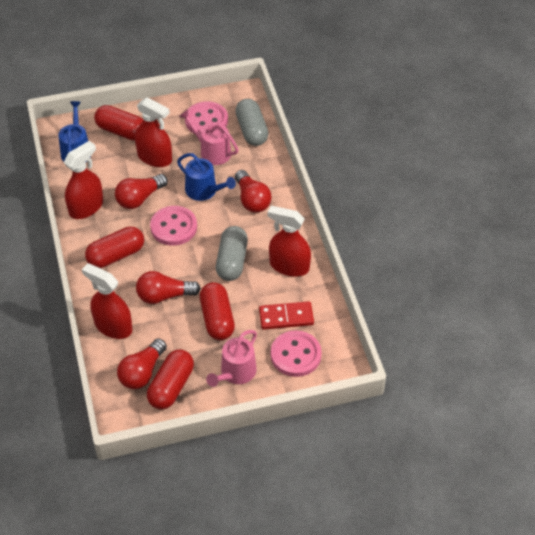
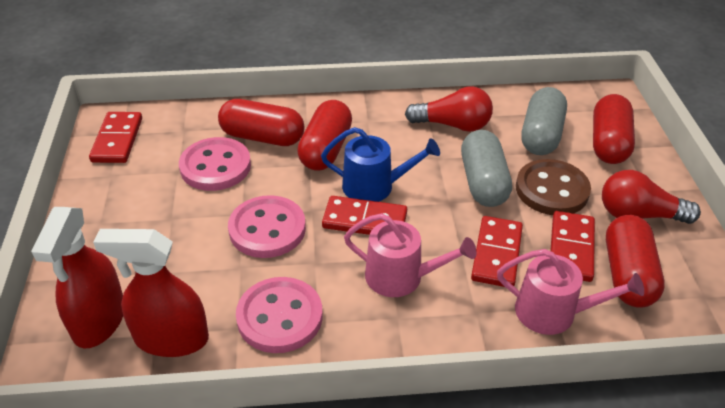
blue watering can: 2 -> 1
brown button: 0 -> 1
red domino: 1 -> 4
red light bulb: 4 -> 2
red spray bottle: 4 -> 2

